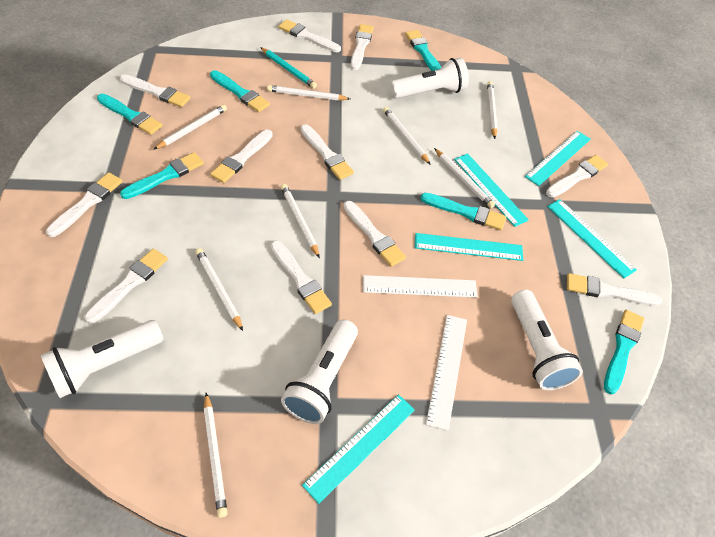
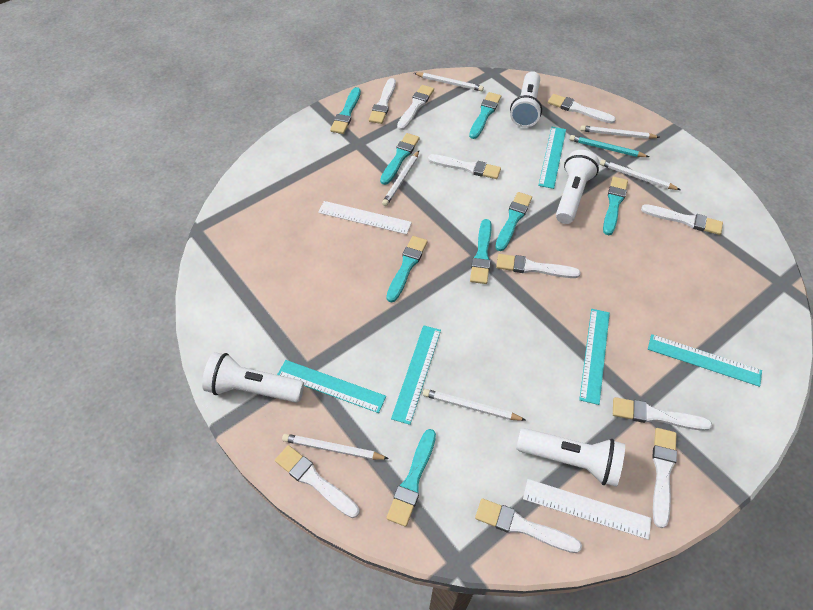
turquoise brush: 6 -> 8
white brush: 11 -> 10
white pencil: 8 -> 6

